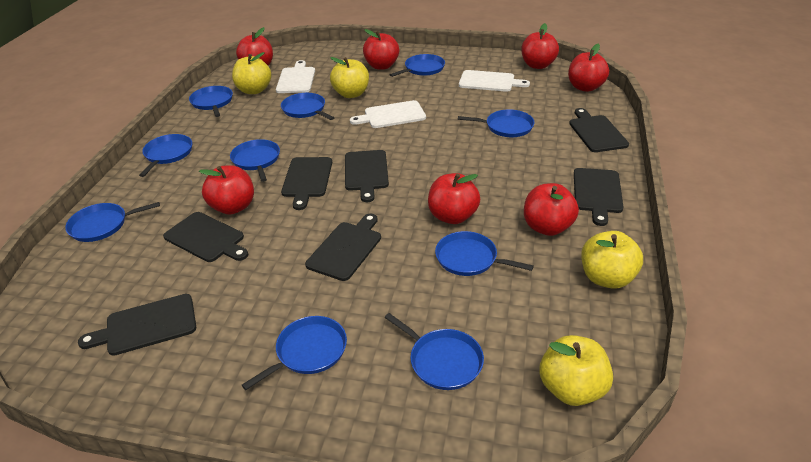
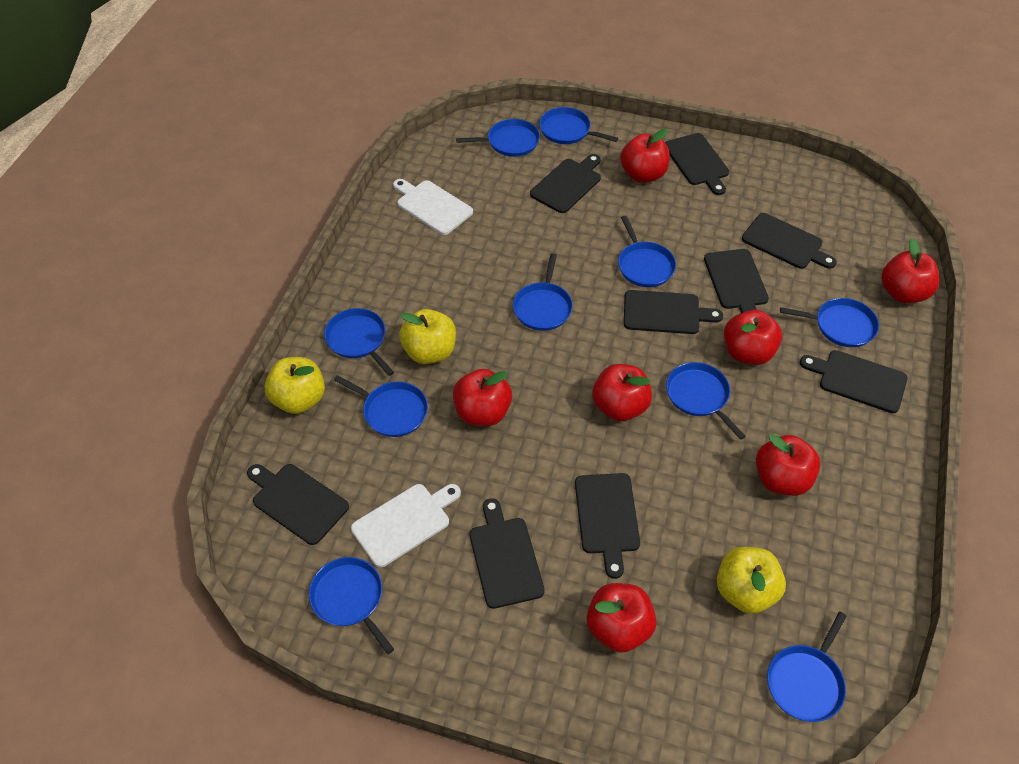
black cutting board: 7 -> 9
white cutting board: 3 -> 2
yellow apple: 4 -> 3

